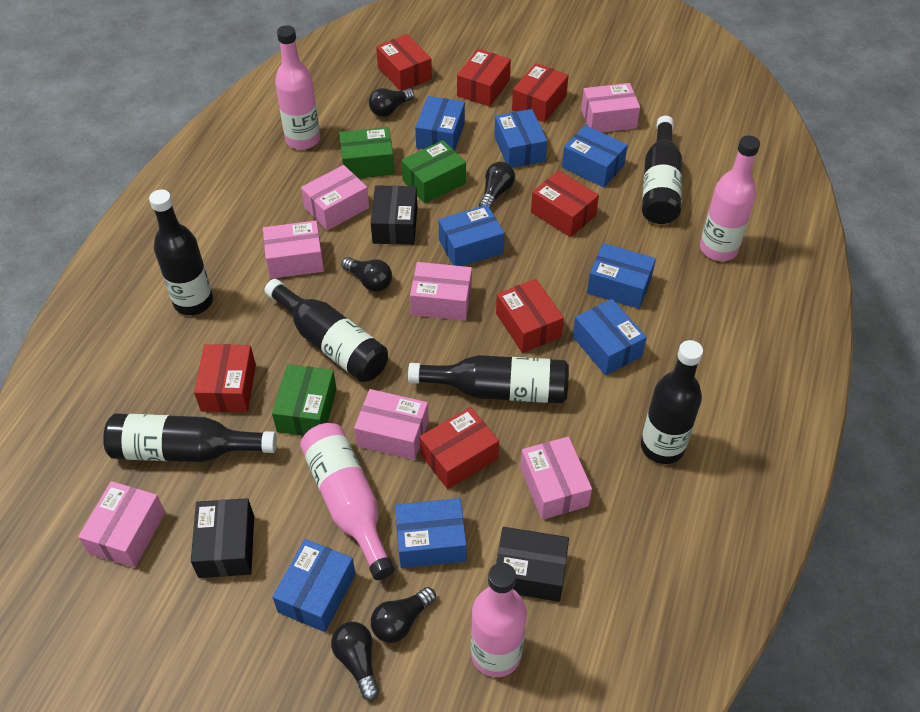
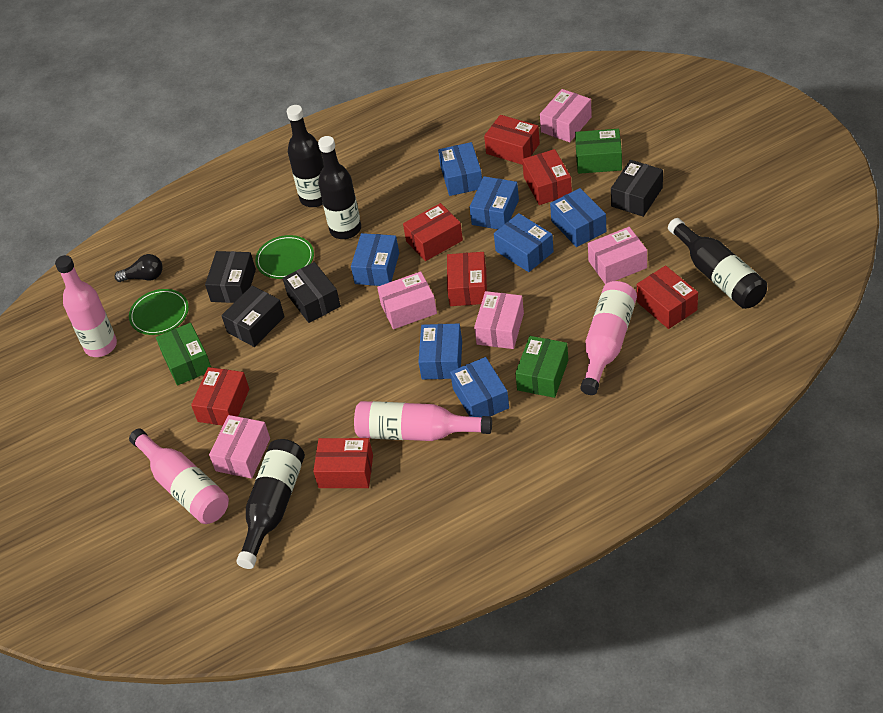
black bottle: 6 -> 4
black box: 3 -> 4
black light bulb: 5 -> 1
blue box: 8 -> 7
green plate: 0 -> 2
pink box: 7 -> 5

